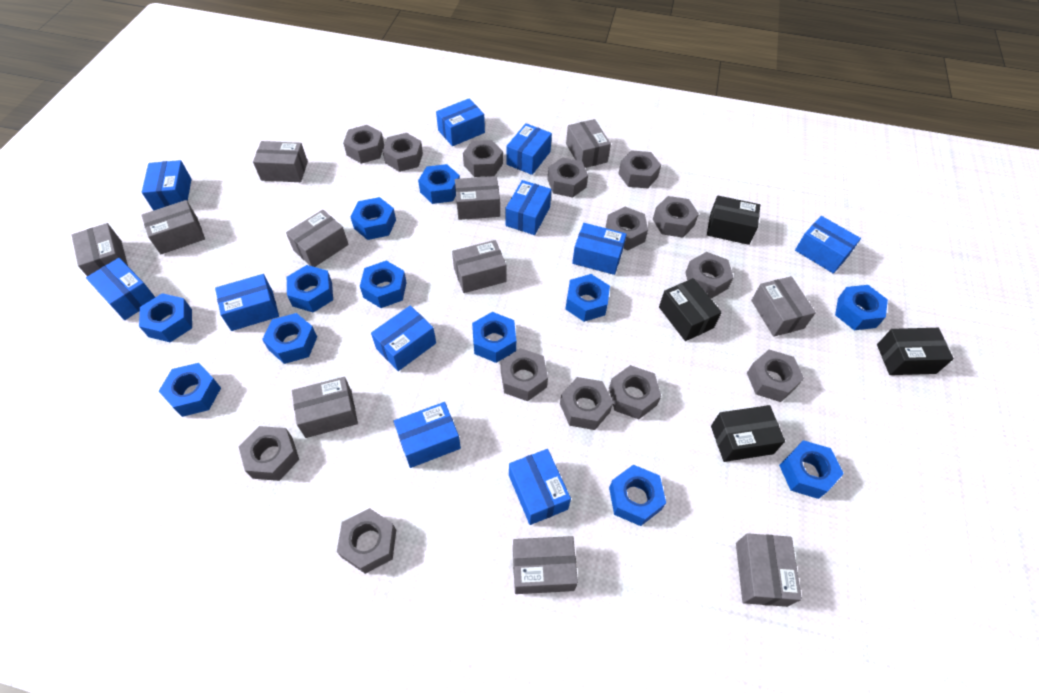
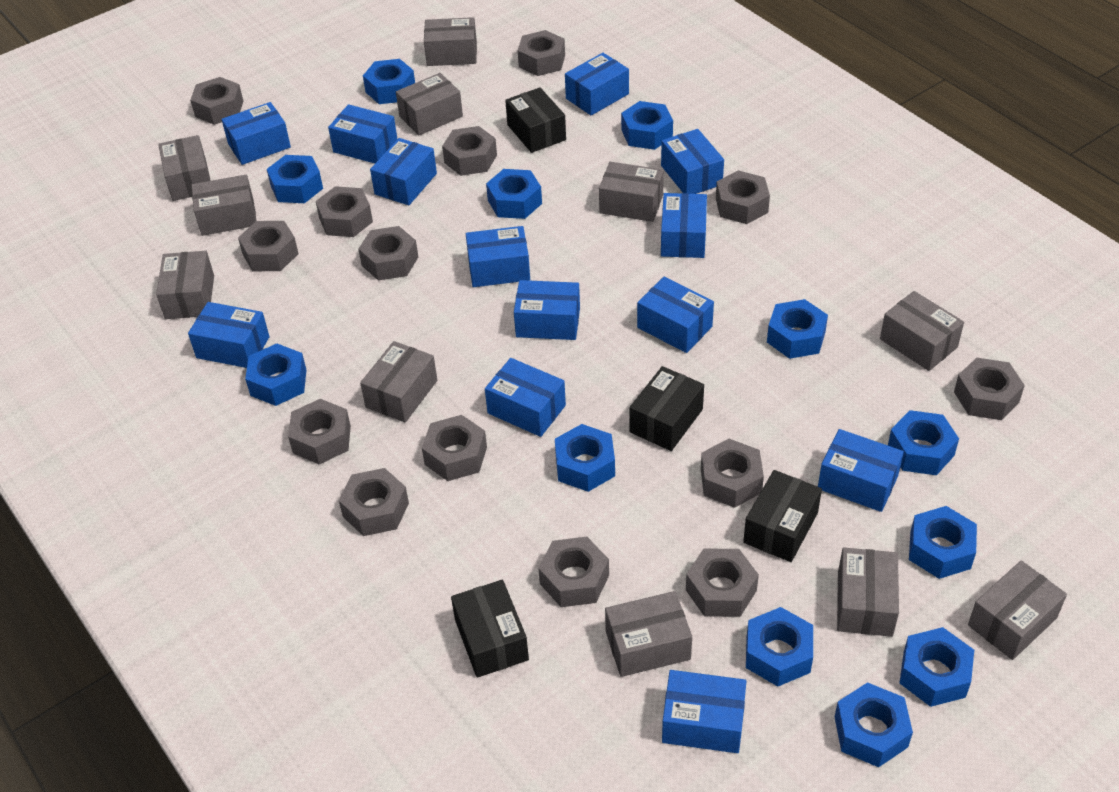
blue box: 11 -> 13

